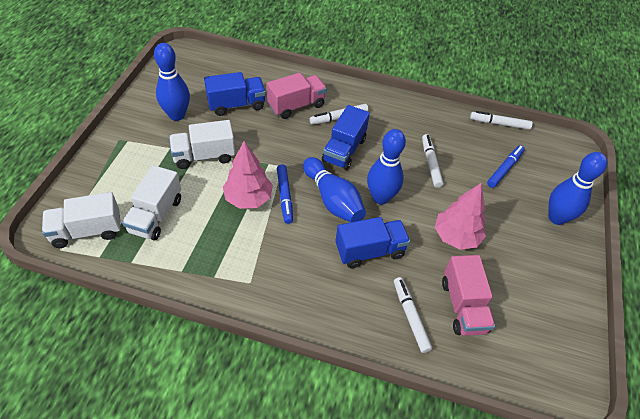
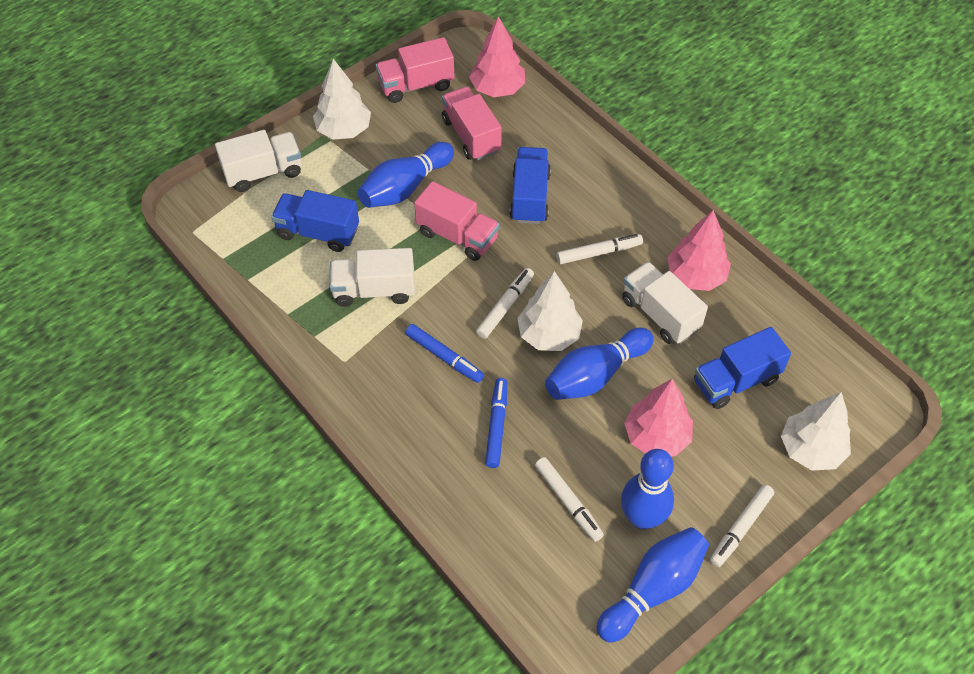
pink tree: 2 -> 3
pink truck: 2 -> 3
white tree: 0 -> 3

